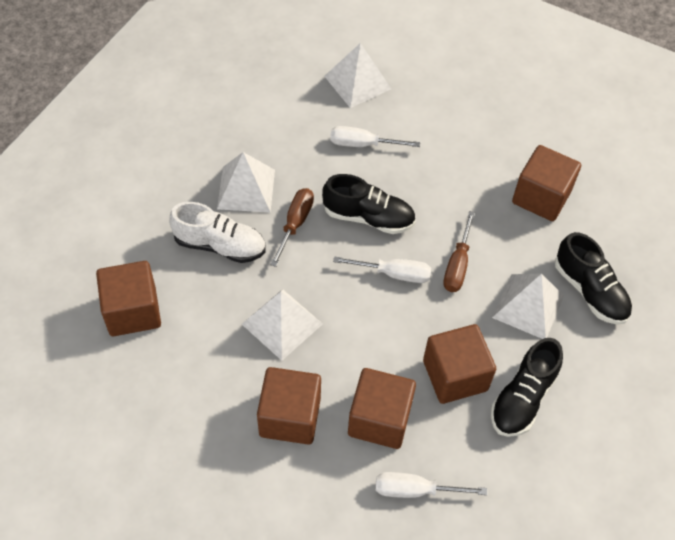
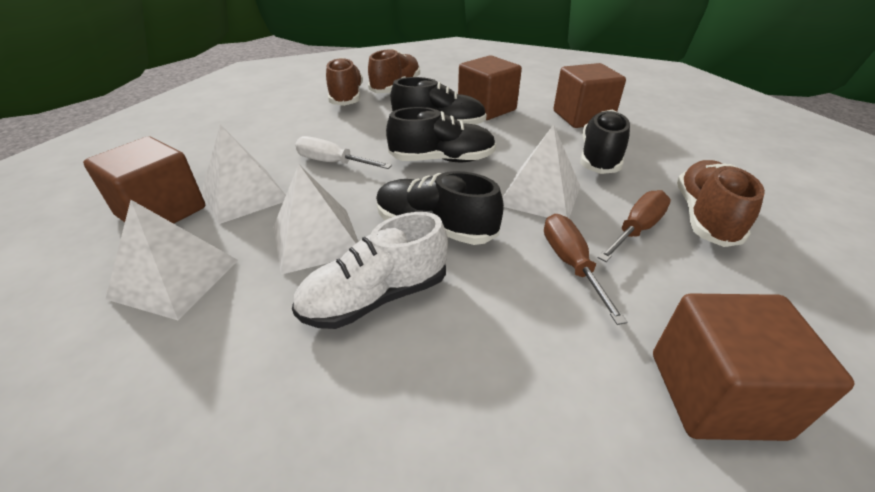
black shoe: 3 -> 4
brown cube: 5 -> 4
brown shoe: 0 -> 3
white screwdriver: 3 -> 1

